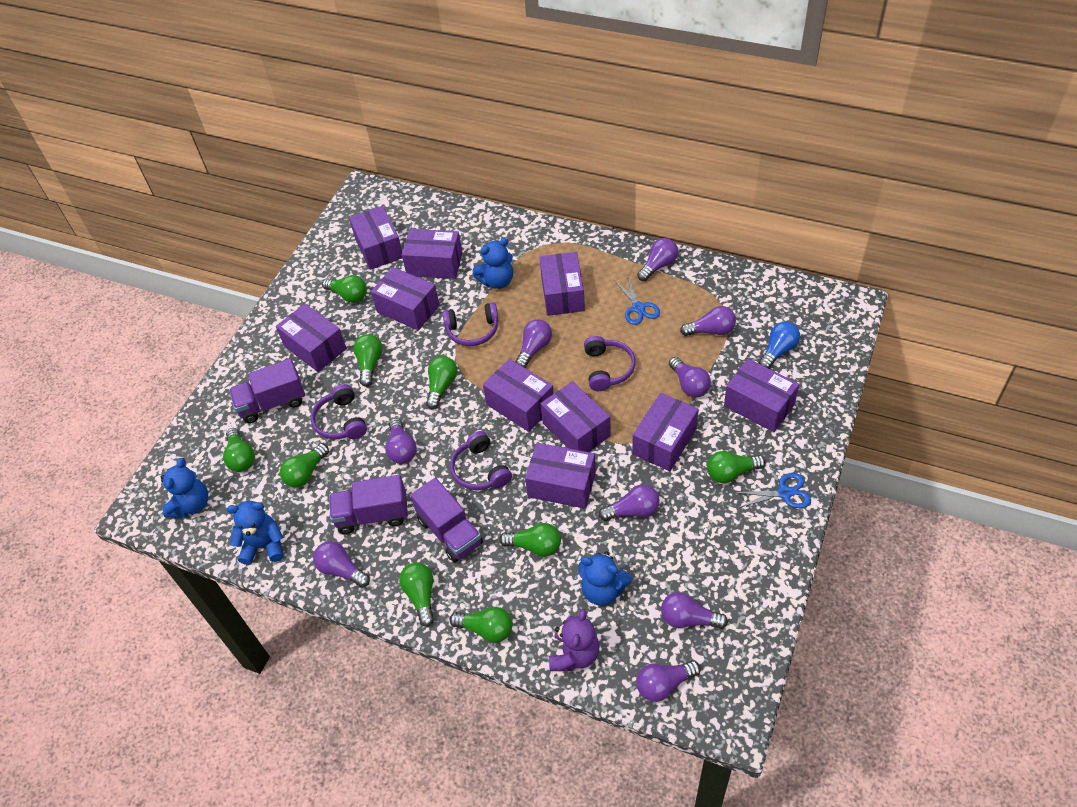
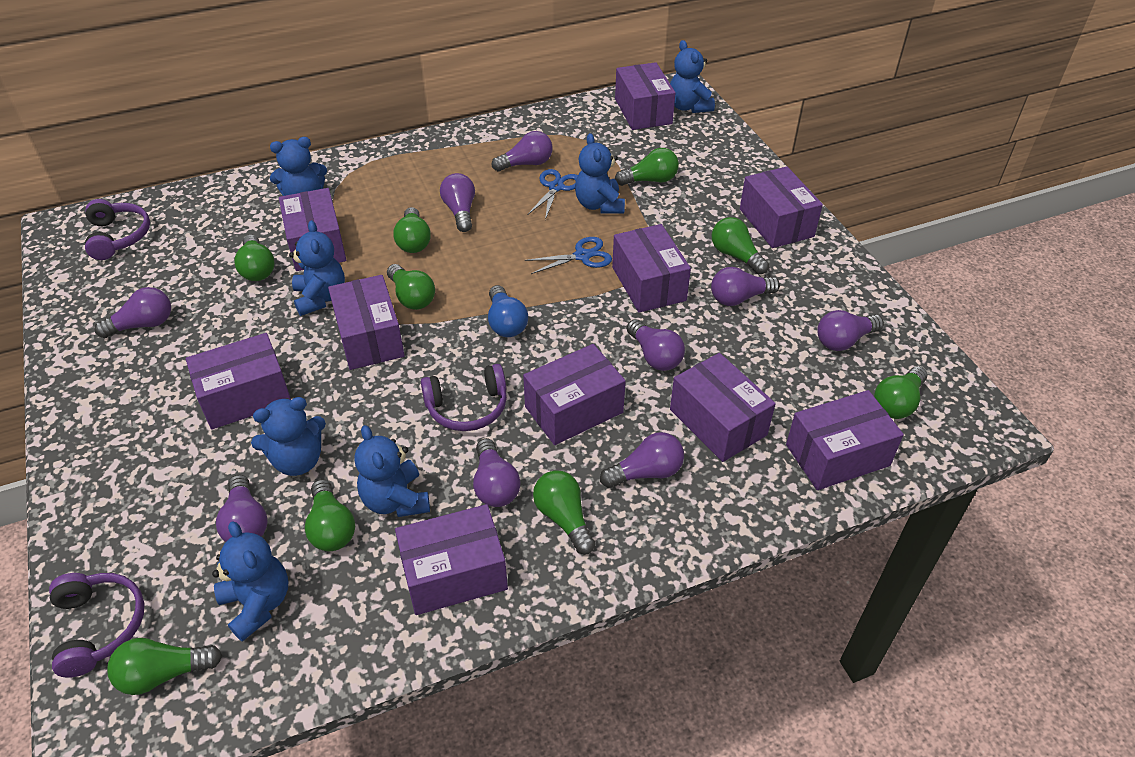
blue teddy bear: 4 -> 7
purple headphones: 4 -> 3
purple teddy bear: 1 -> 0
purple truck: 3 -> 0

